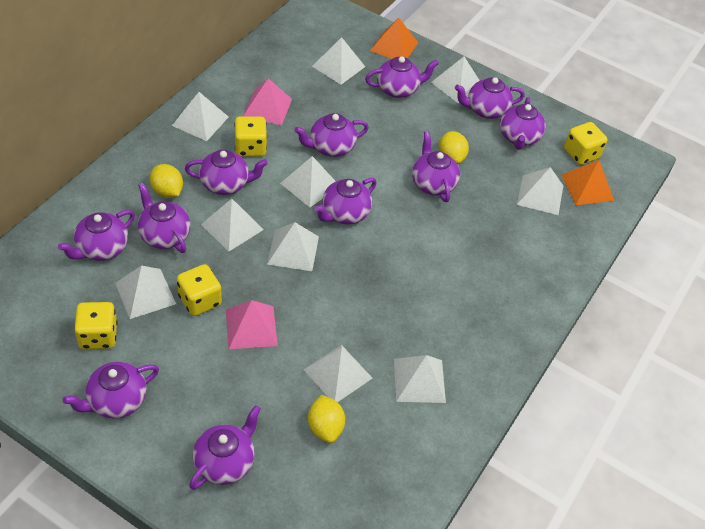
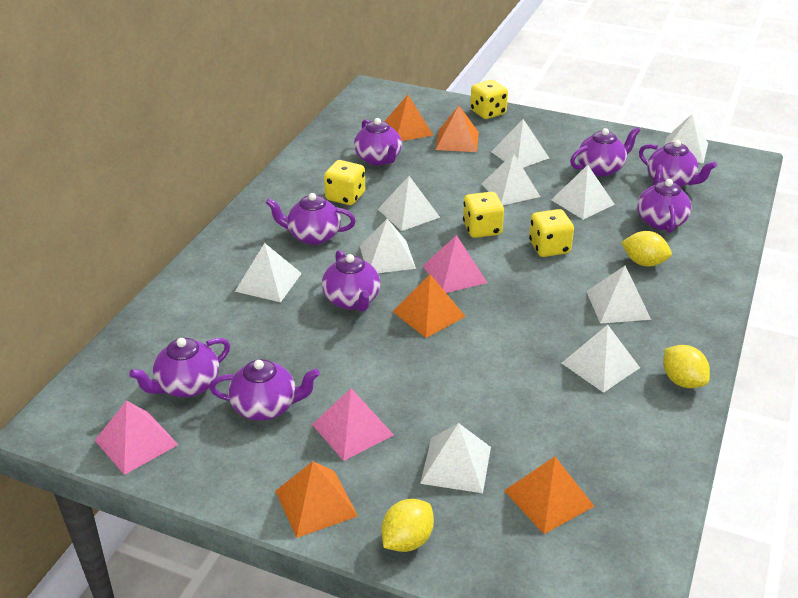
orange pyramid: 2 -> 5
pink pyramid: 2 -> 3
purple teapot: 11 -> 8

